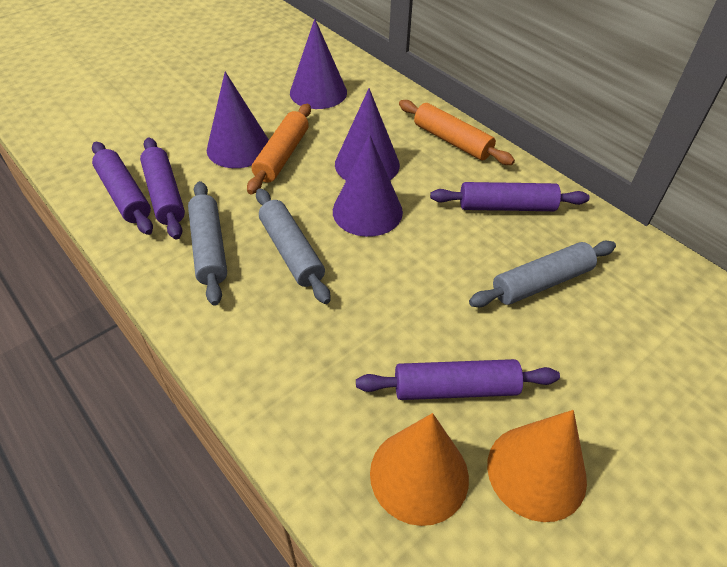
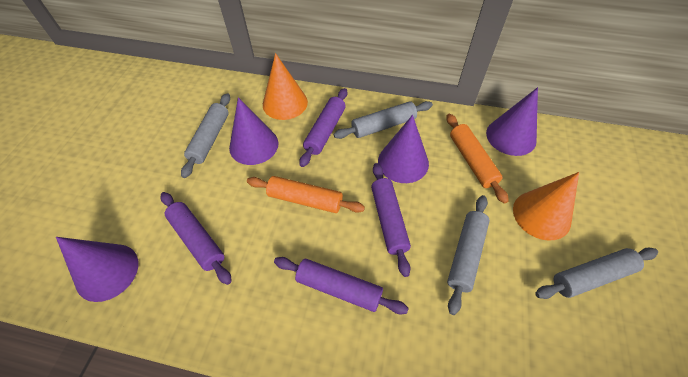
grey rolling pin: 3 -> 4

